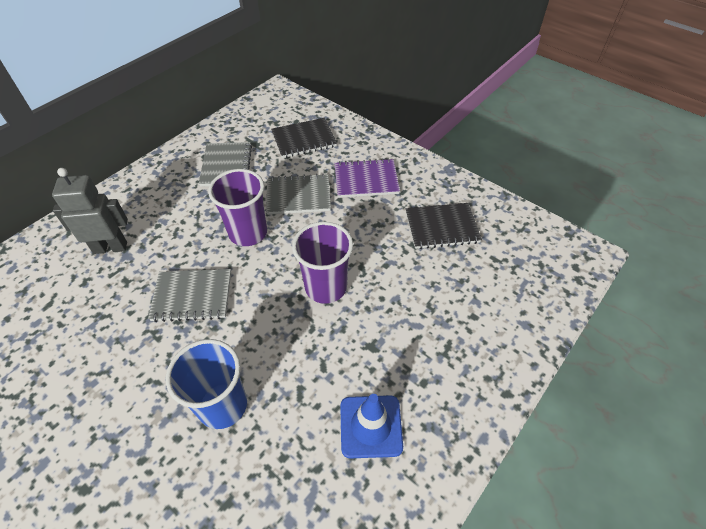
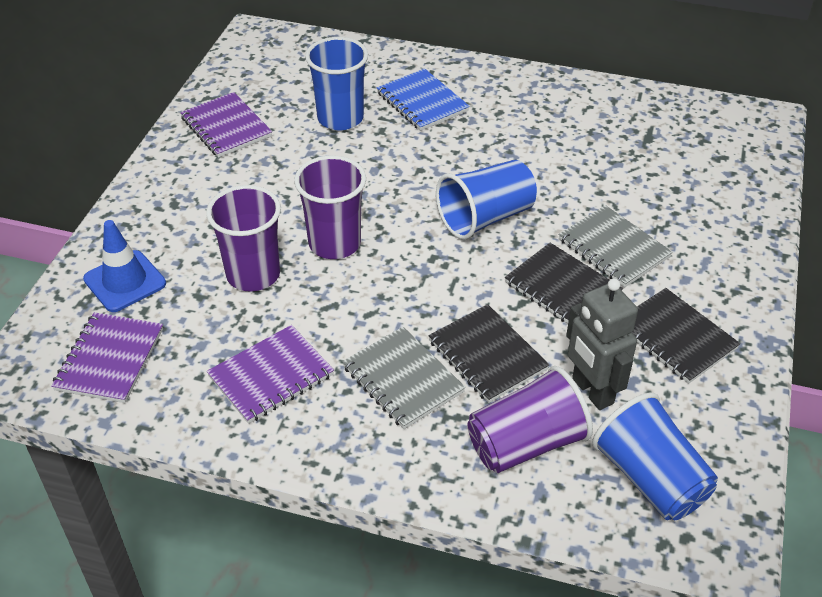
black notebook: 2 -> 3
blue cup: 1 -> 3
blue notebook: 0 -> 1
grey notebook: 3 -> 2
purple cup: 2 -> 3
purple notebook: 1 -> 3

